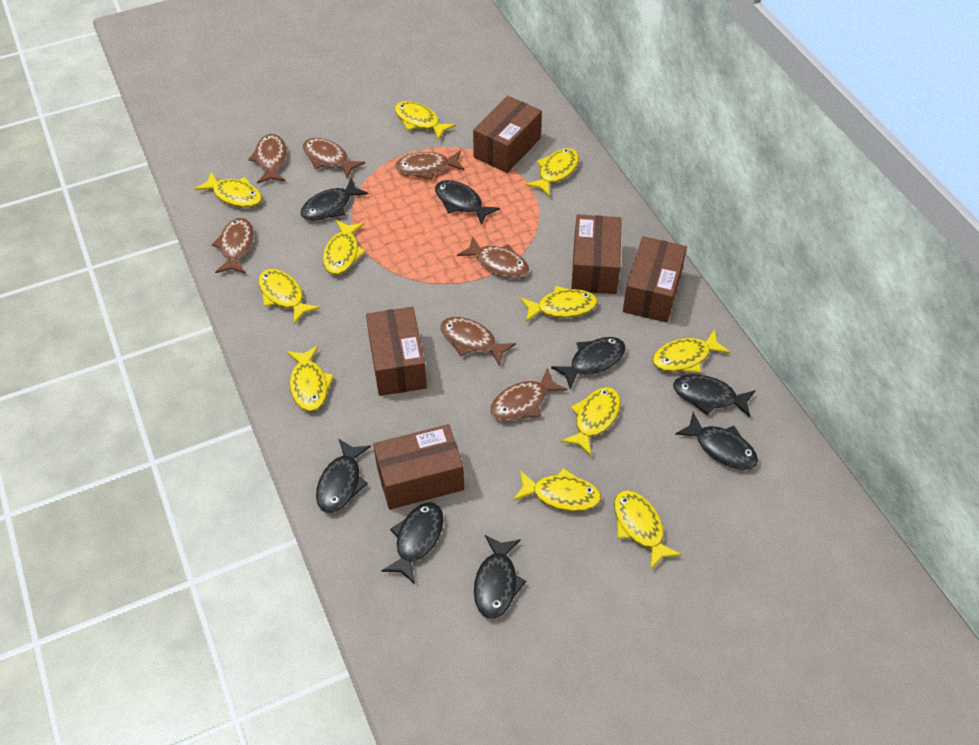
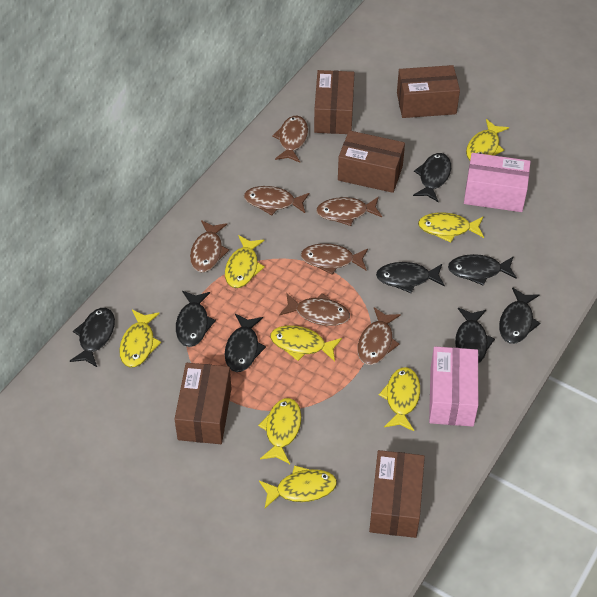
pink box: 0 -> 2
yellow fish: 11 -> 8

